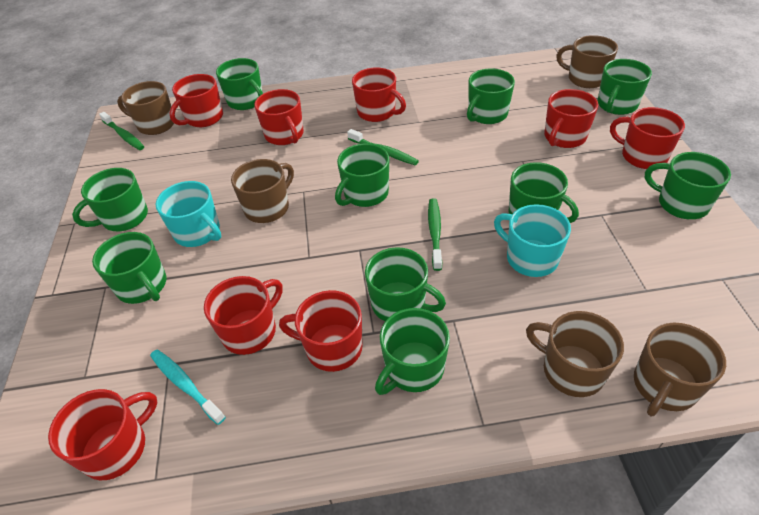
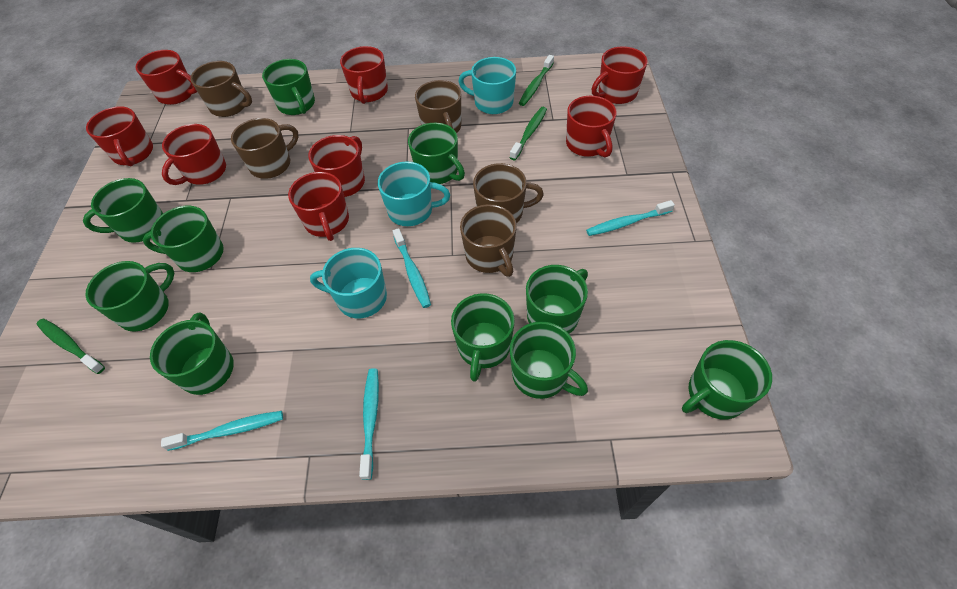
turquoise mug: 2 -> 3
turquoise toothbrush: 1 -> 4

